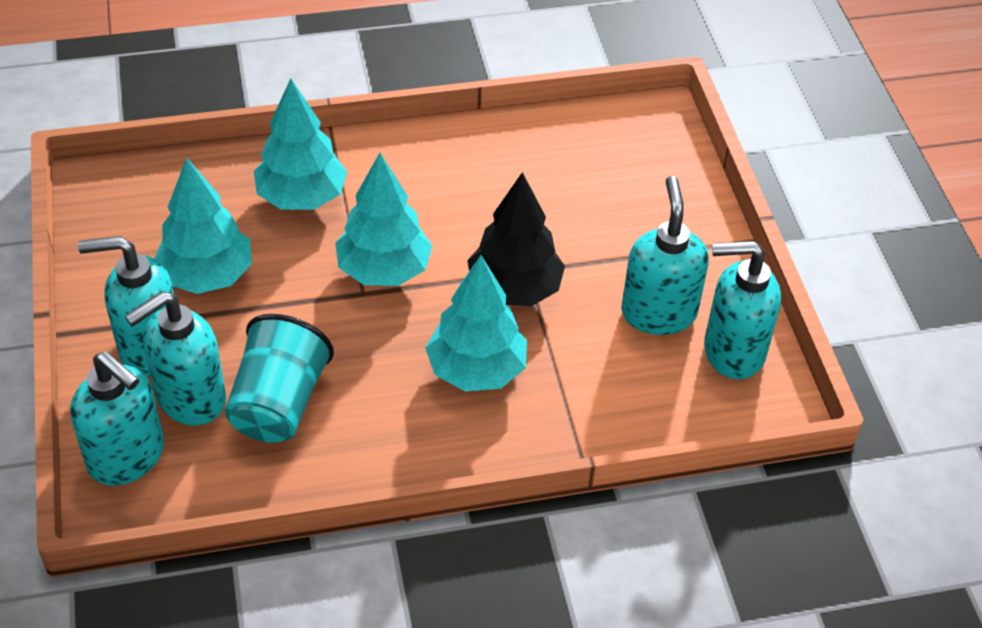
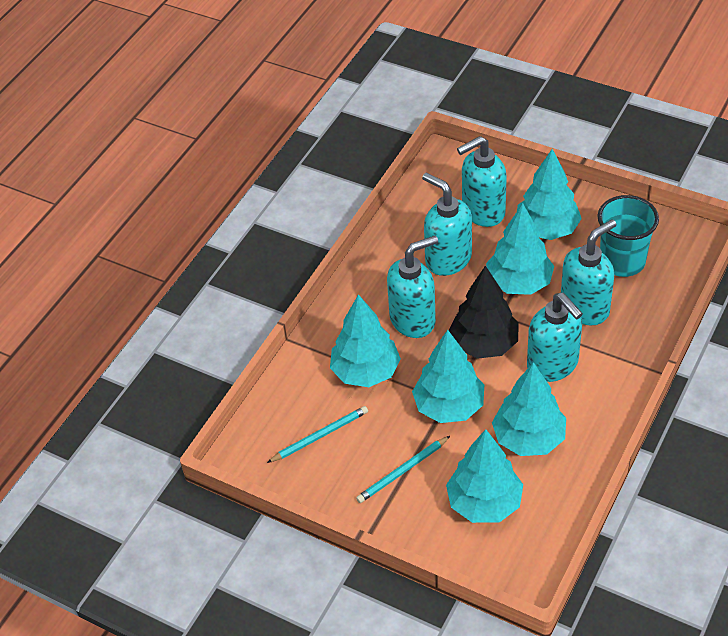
turquoise pencil: 0 -> 2
turquoise tree: 4 -> 6

